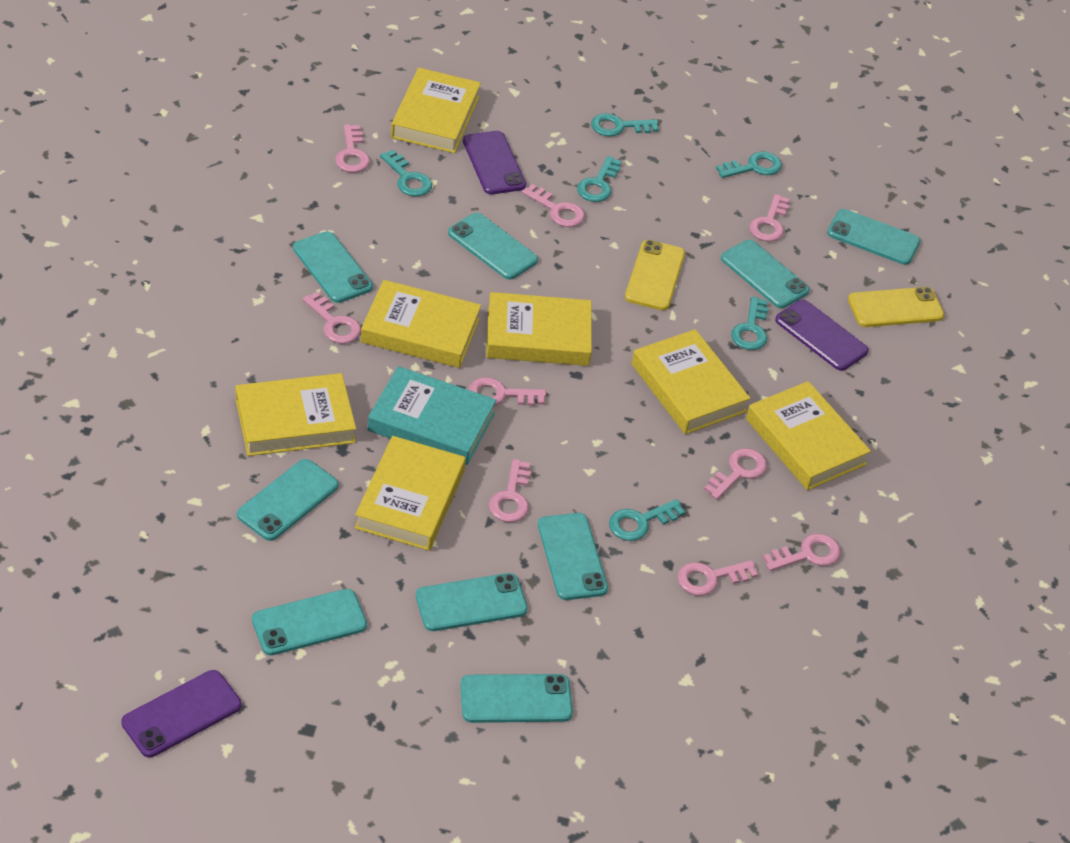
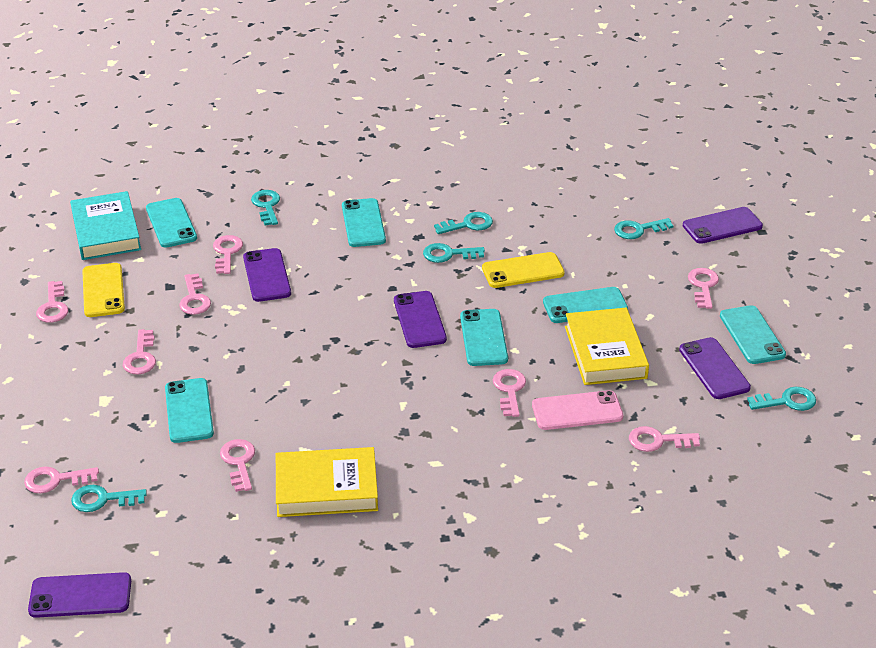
pink phone: 0 -> 1
purple phone: 3 -> 5
turquoise phone: 9 -> 6
yellow book: 7 -> 2

